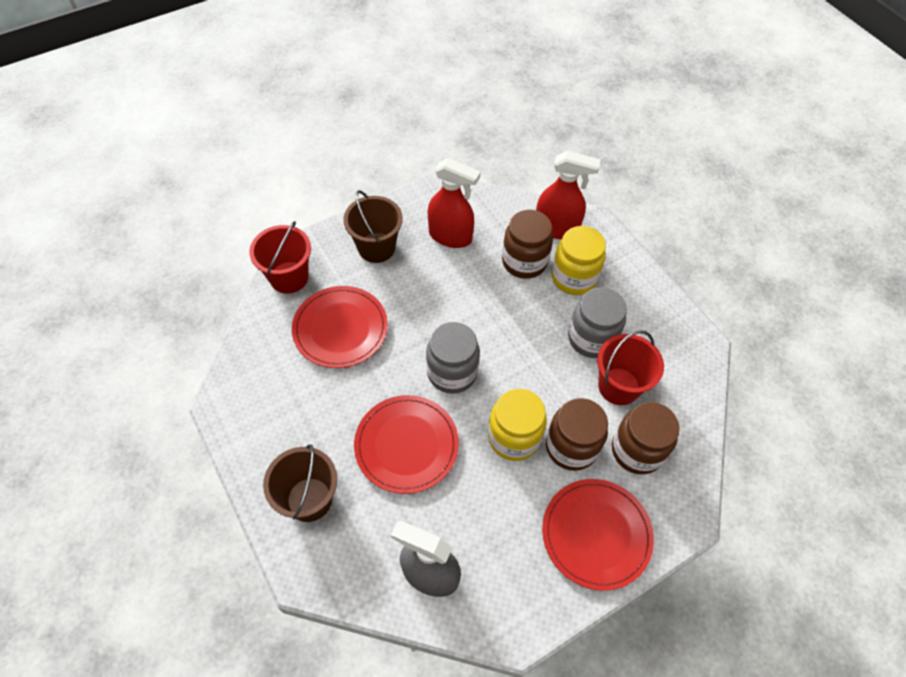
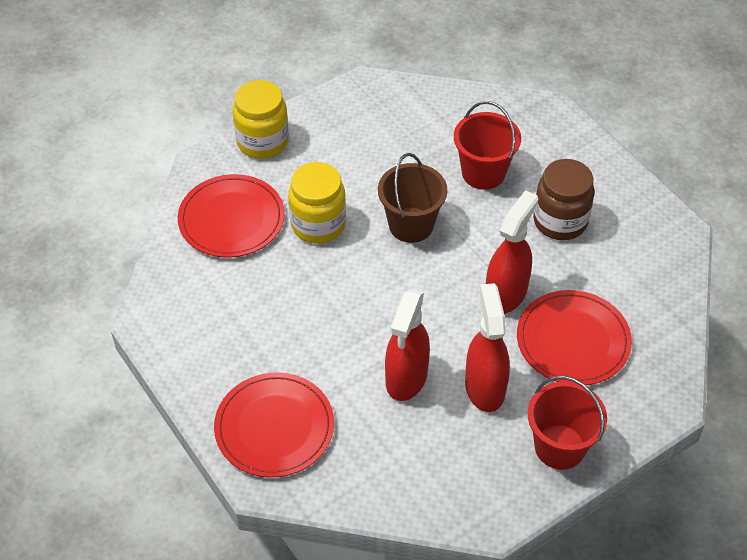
brown bucket: 2 -> 1
brown jar: 3 -> 1
grey jar: 2 -> 0
grey spray bottle: 1 -> 0
red spray bottle: 2 -> 3

